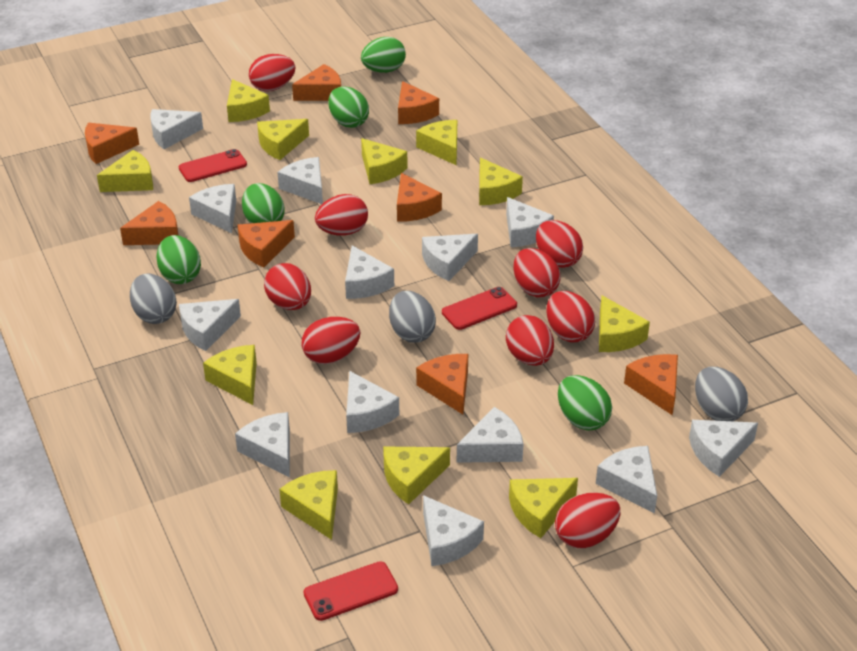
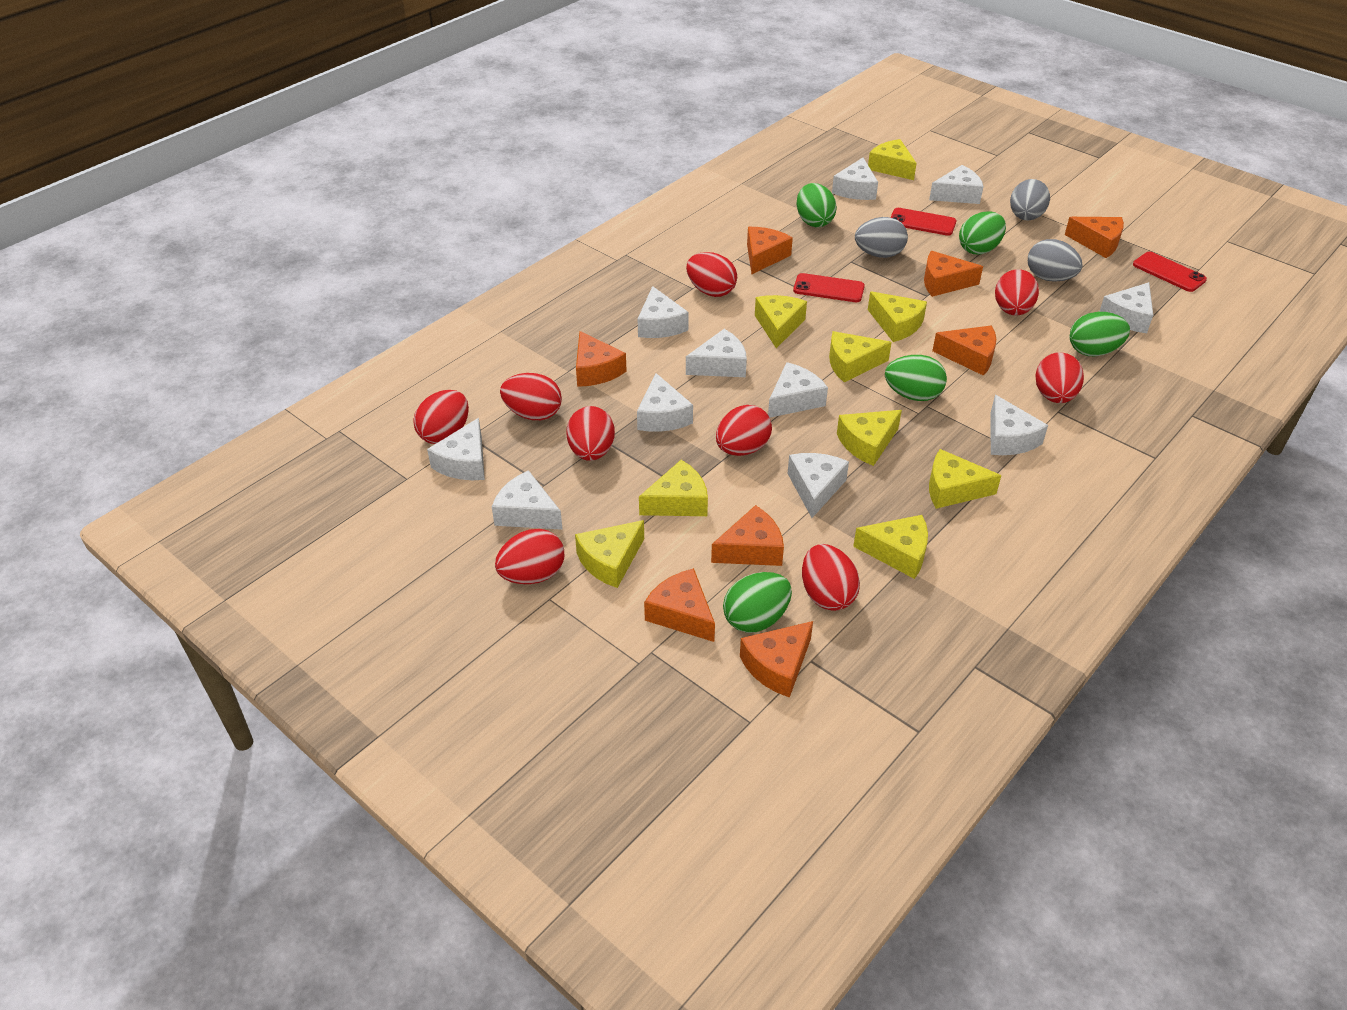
white cheese: 13 -> 11
yellow cheese: 11 -> 9

